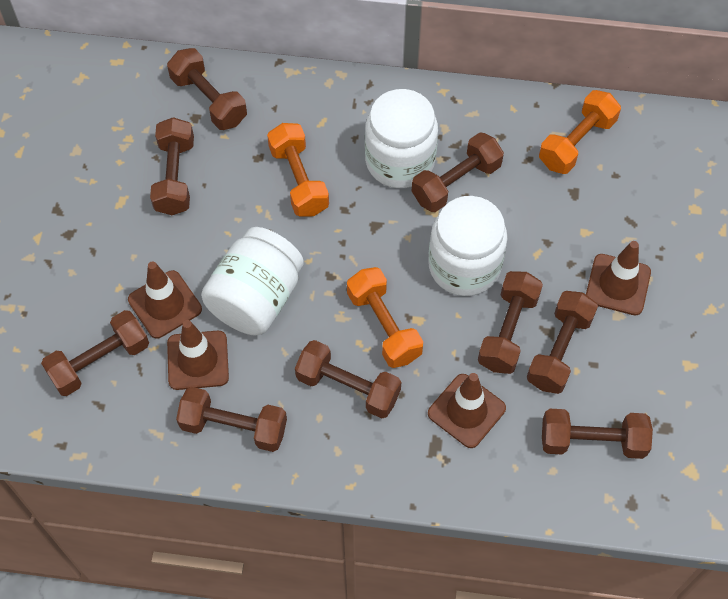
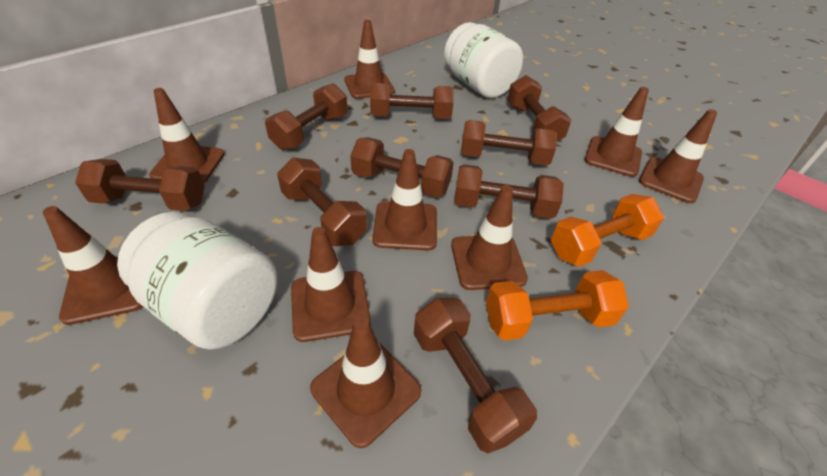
brown traffic cone: 4 -> 9
orange dumbbell: 3 -> 2
white jar: 3 -> 2

